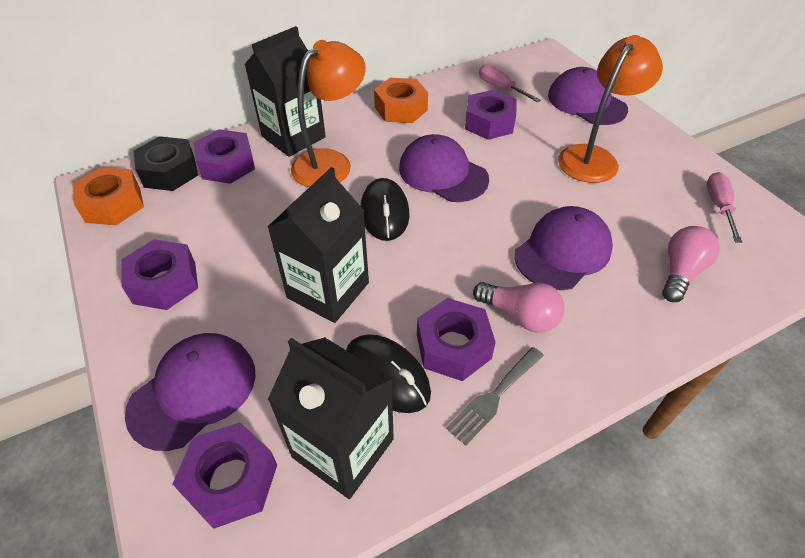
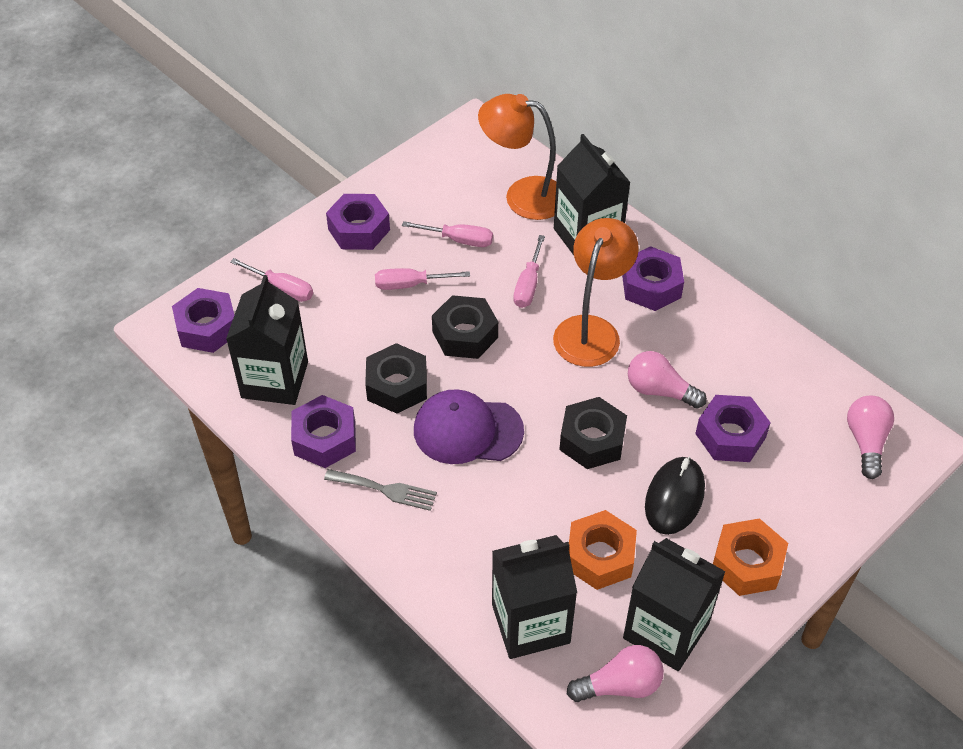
black carton: 3 -> 4
black mouse: 2 -> 1
black nut: 1 -> 3
pink light bulb: 2 -> 3
pink screwdriver: 2 -> 4
purple cap: 4 -> 1

